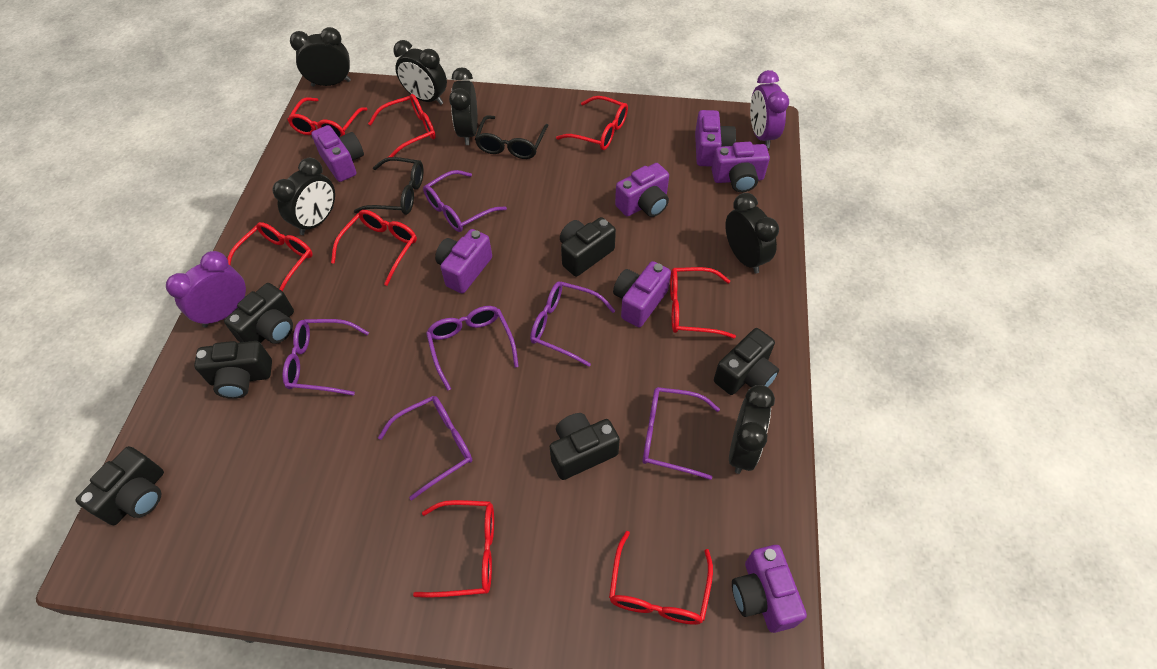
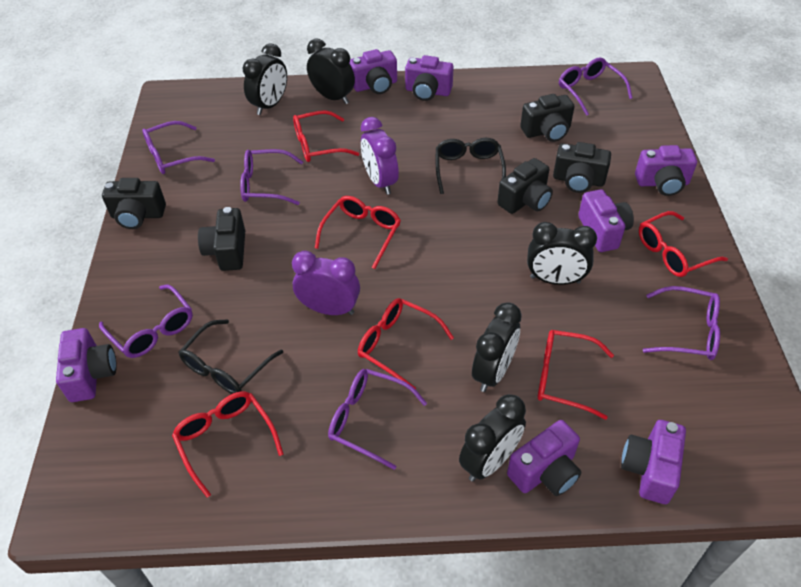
black camera: 6 -> 5
black clock: 6 -> 5
red glasses: 8 -> 6

